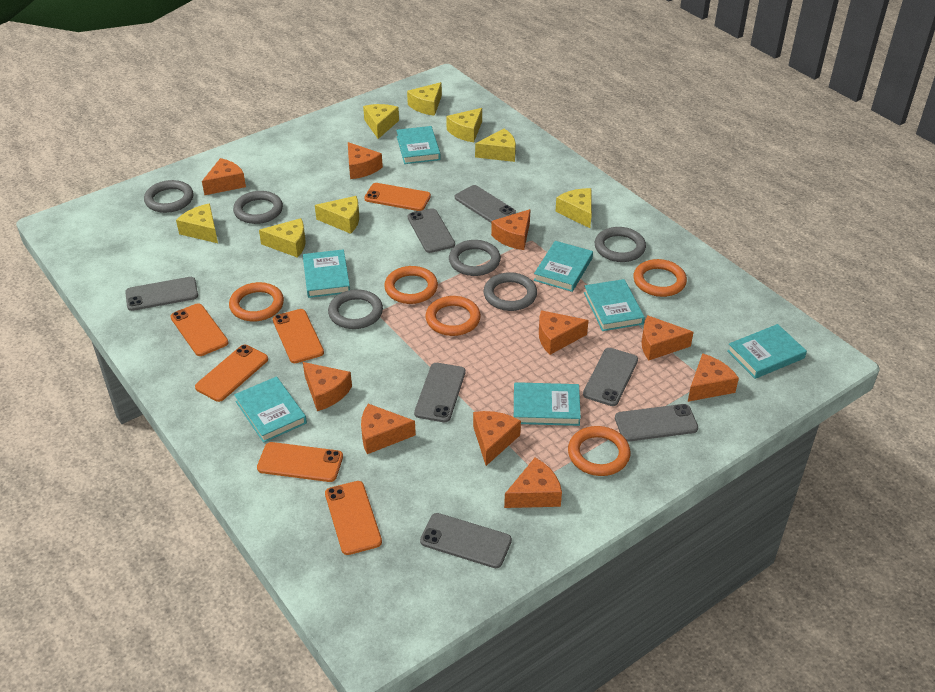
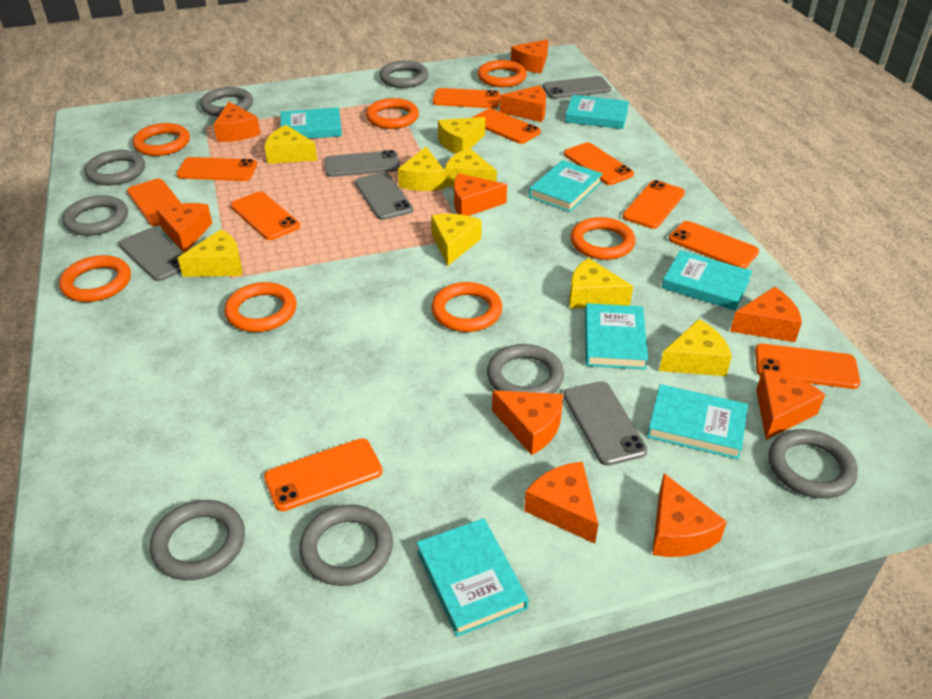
grey phone: 7 -> 5
grey ring: 6 -> 8
orange phone: 6 -> 10
orange ring: 5 -> 7

